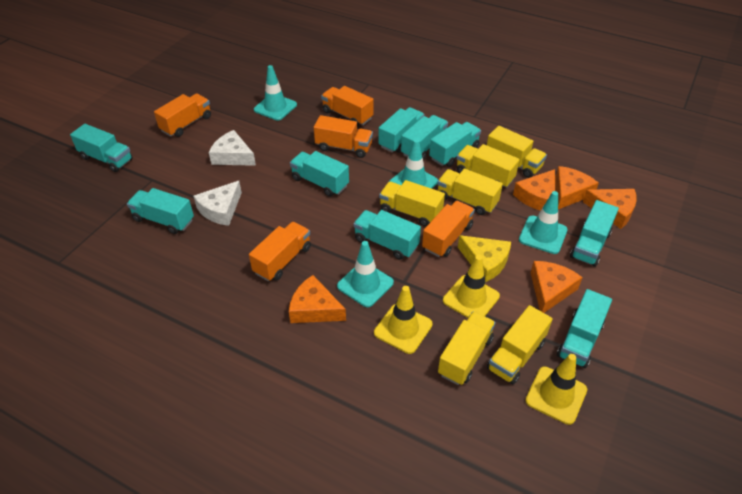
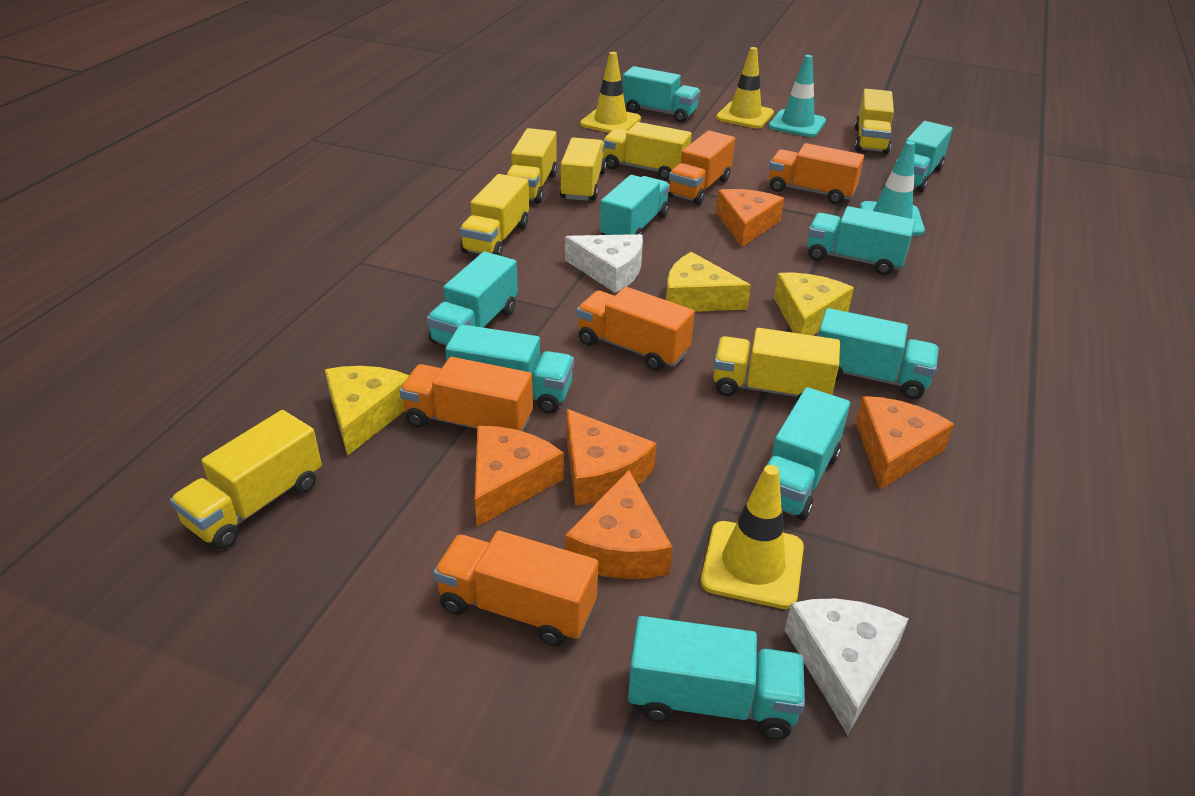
turquoise traffic cone: 4 -> 2
yellow cheese: 1 -> 3
yellow truck: 6 -> 7

